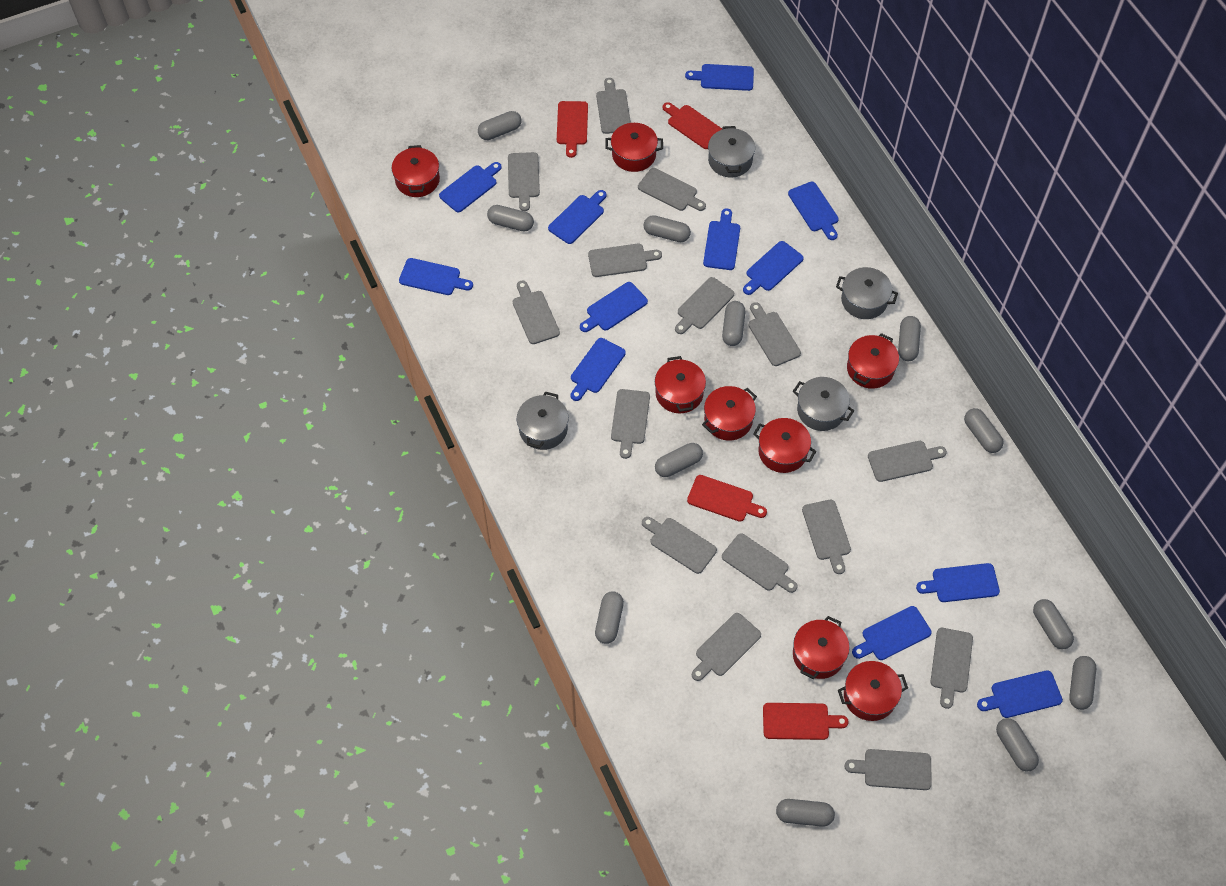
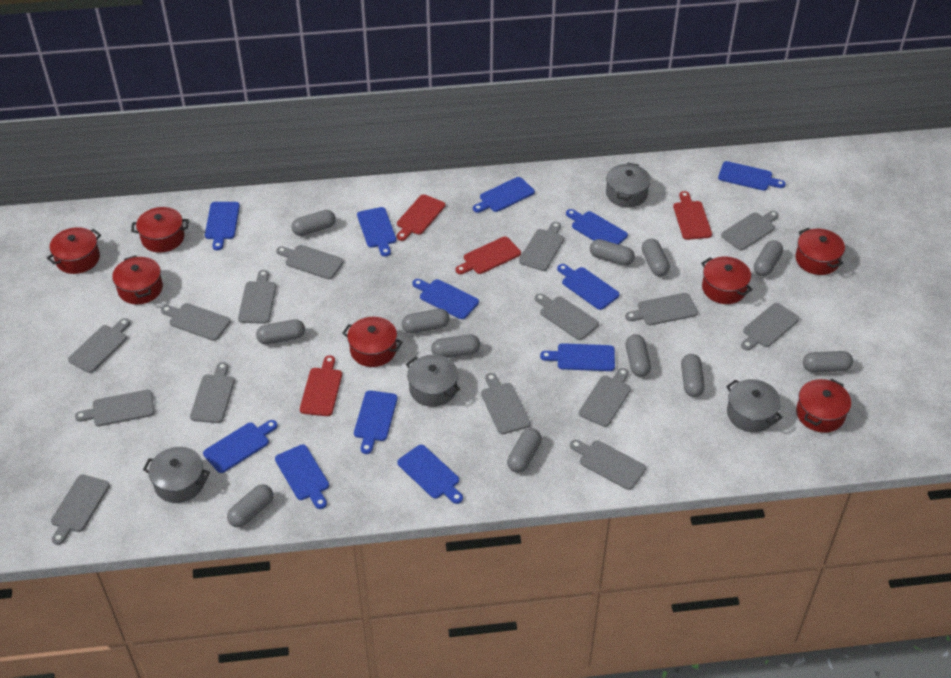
red pot: 8 -> 7

